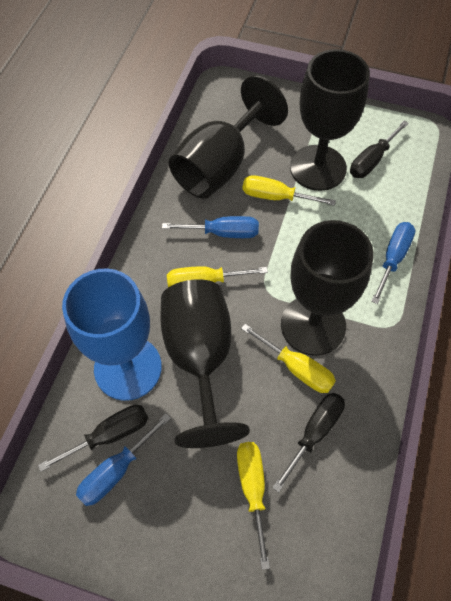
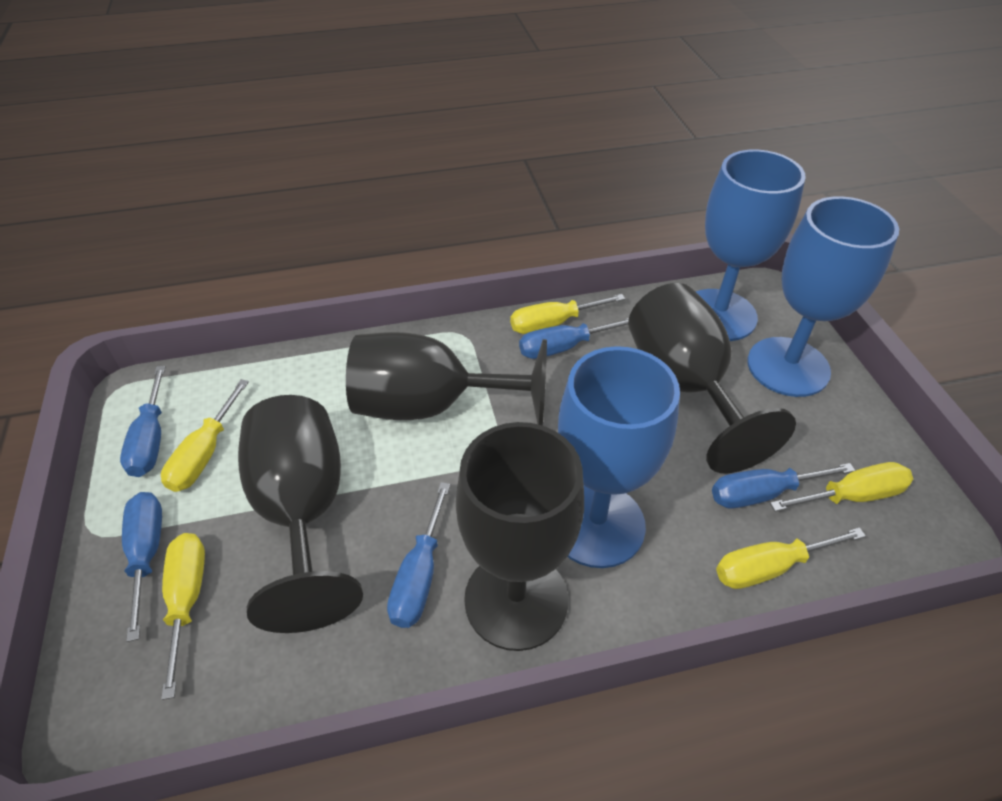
black screwdriver: 3 -> 0
blue goblet: 1 -> 3
blue screwdriver: 3 -> 5
yellow screwdriver: 4 -> 5

